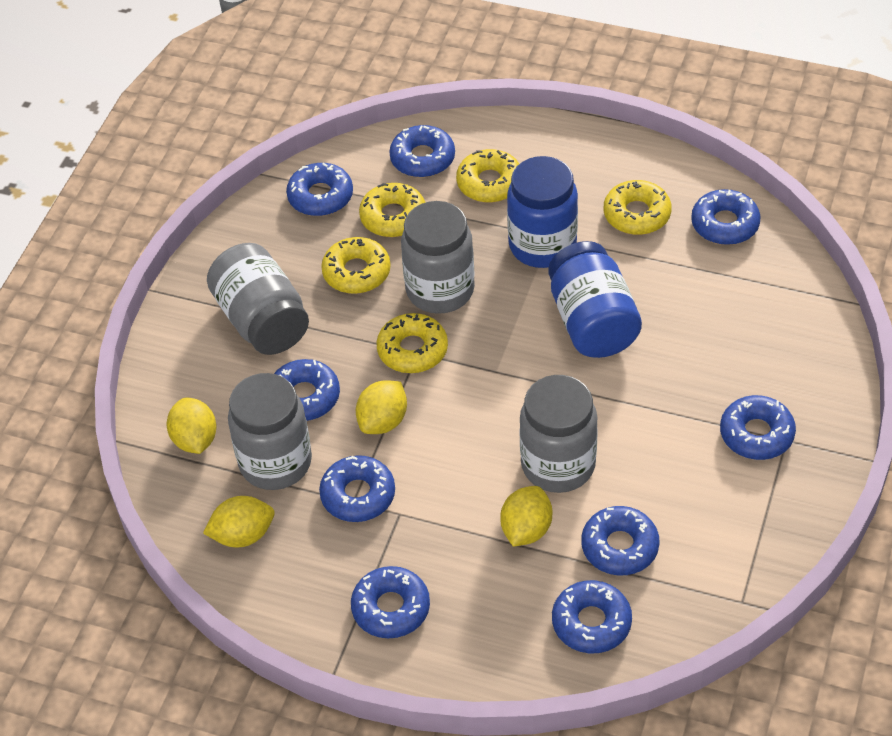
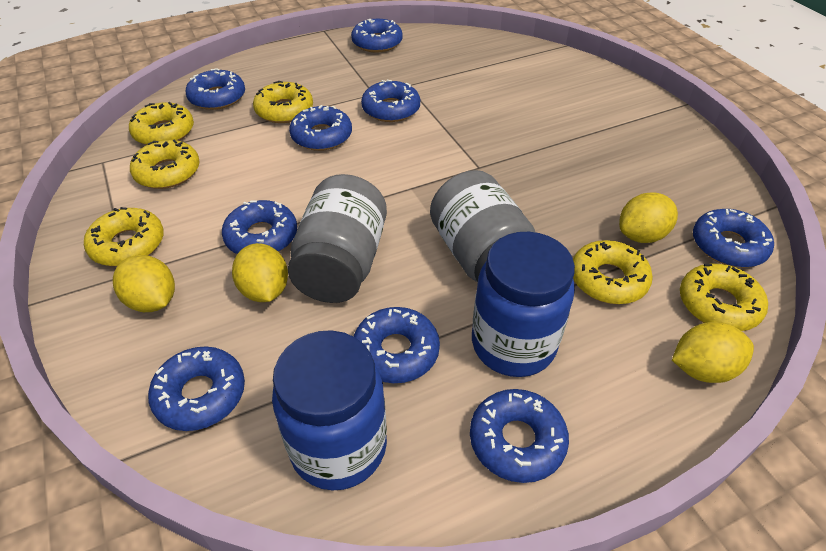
grey jar: 4 -> 2
yellow donut: 5 -> 6

